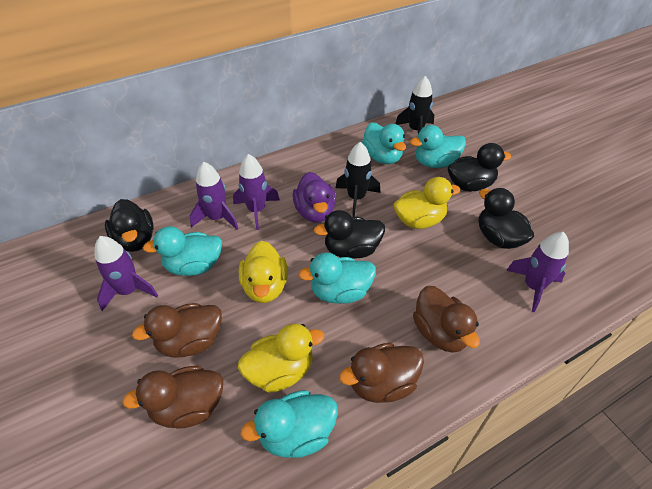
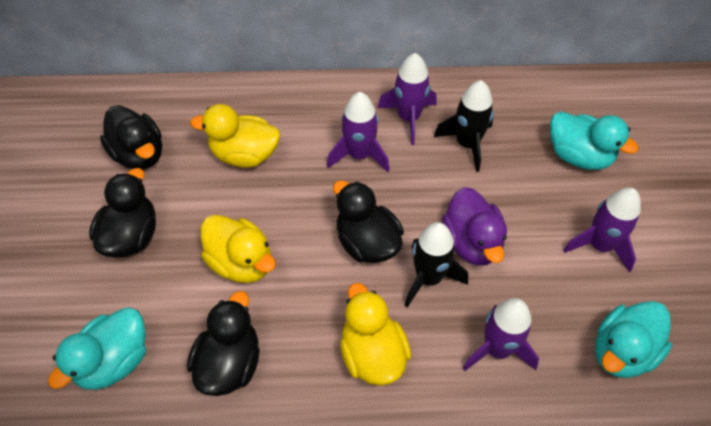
brown duck: 4 -> 0
turquoise duck: 5 -> 3

